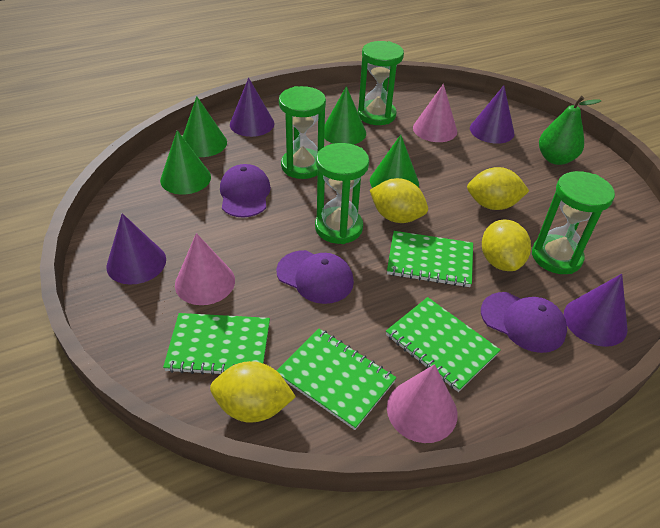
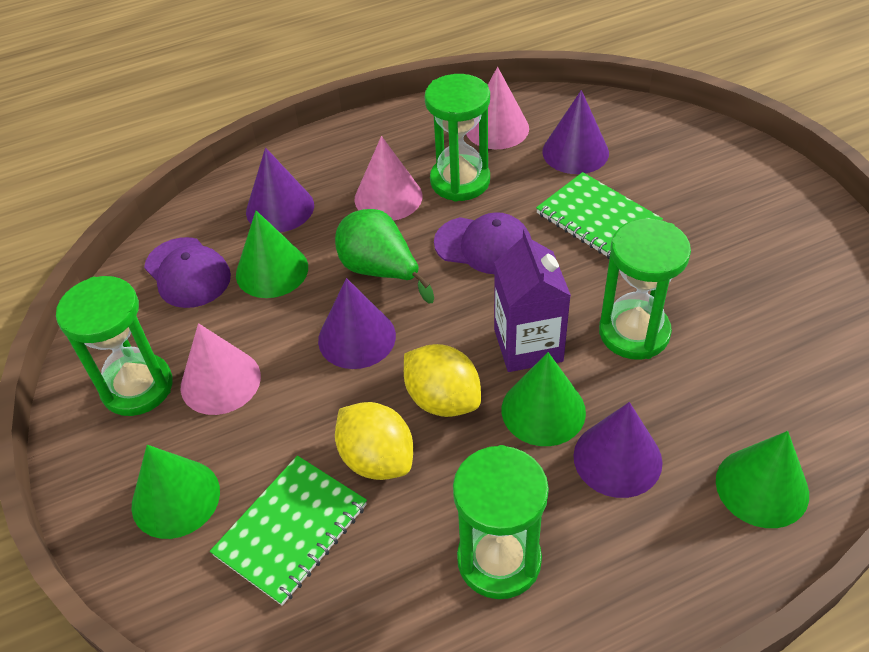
green notebook: 4 -> 2
purple cap: 3 -> 2
purple carton: 0 -> 1
yellow lemon: 4 -> 2

